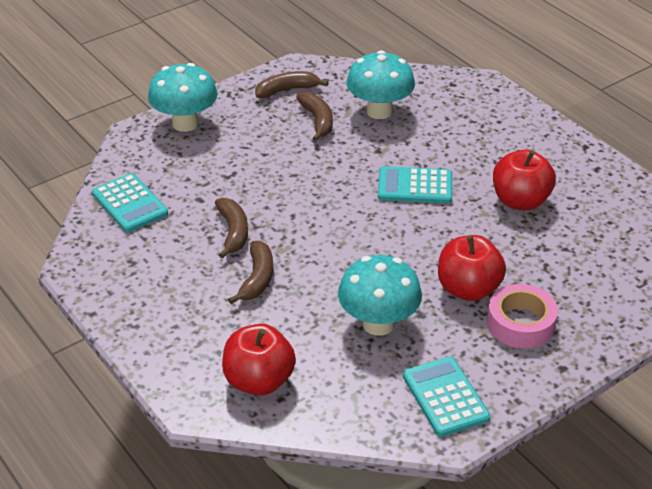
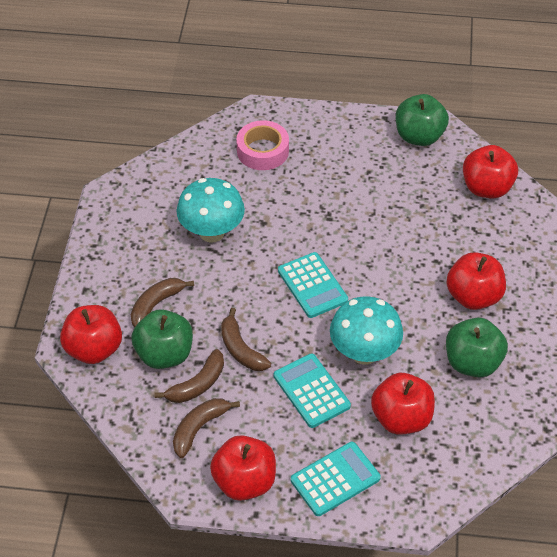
green apple: 0 -> 3
red apple: 3 -> 5
turquoise mushroom: 3 -> 2

